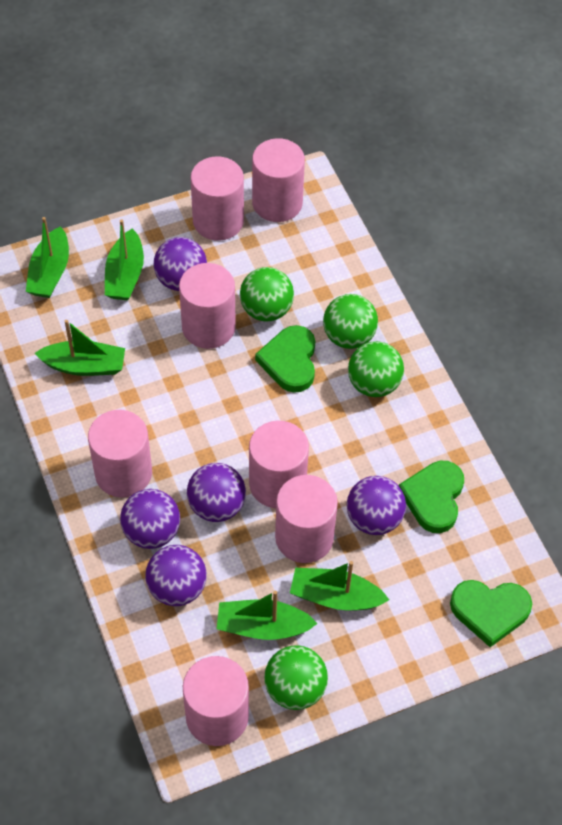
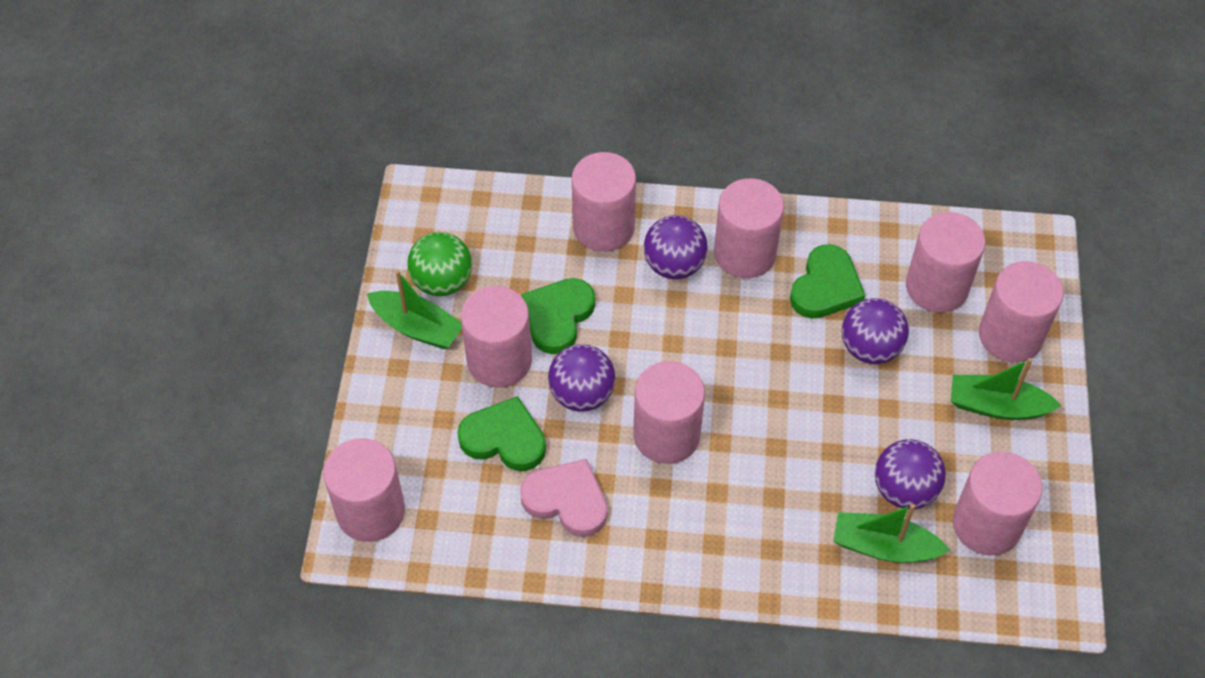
green ball: 4 -> 1
green boat: 5 -> 3
pink cylinder: 7 -> 8
pink heart: 0 -> 1
purple ball: 5 -> 4

